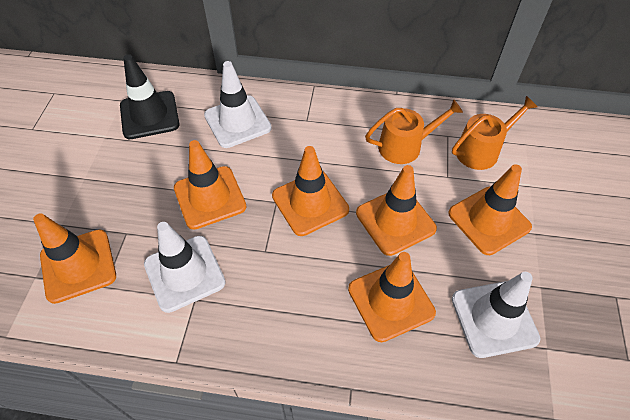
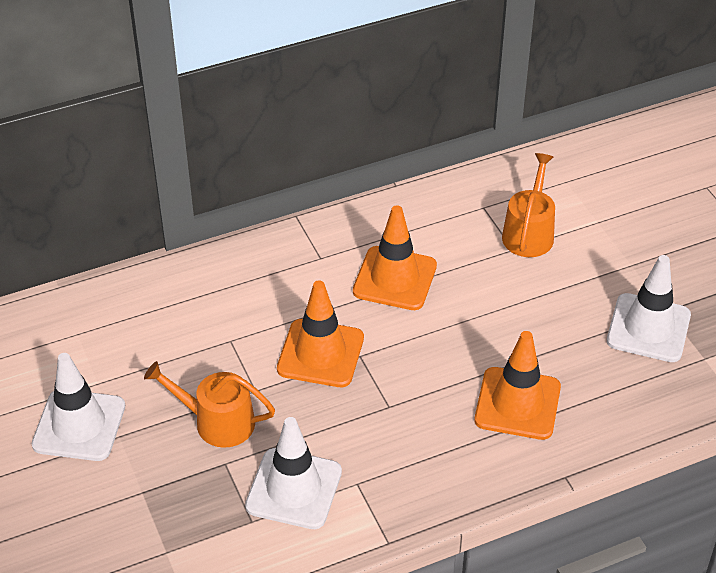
black traffic cone: 1 -> 0
orange traffic cone: 6 -> 3

